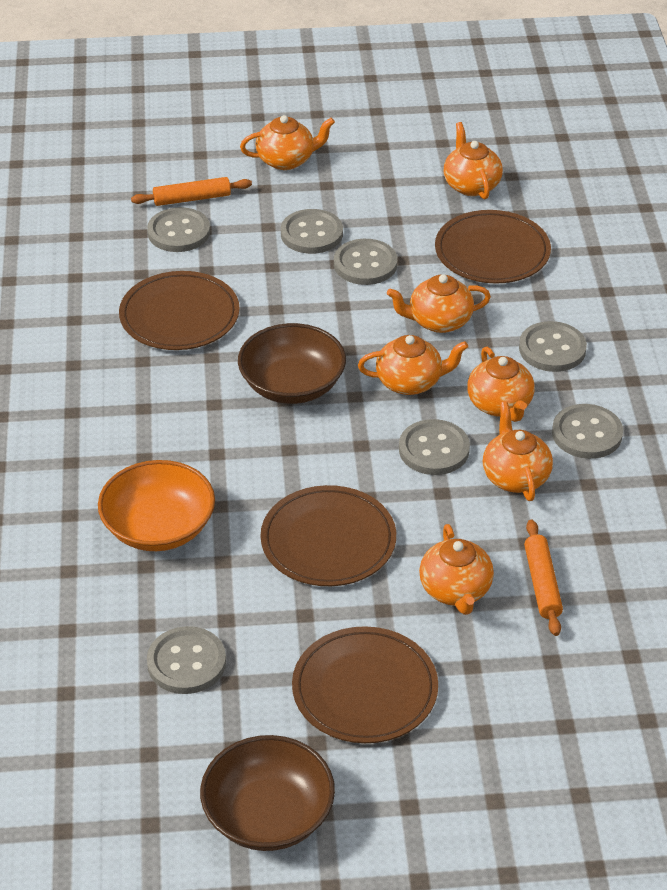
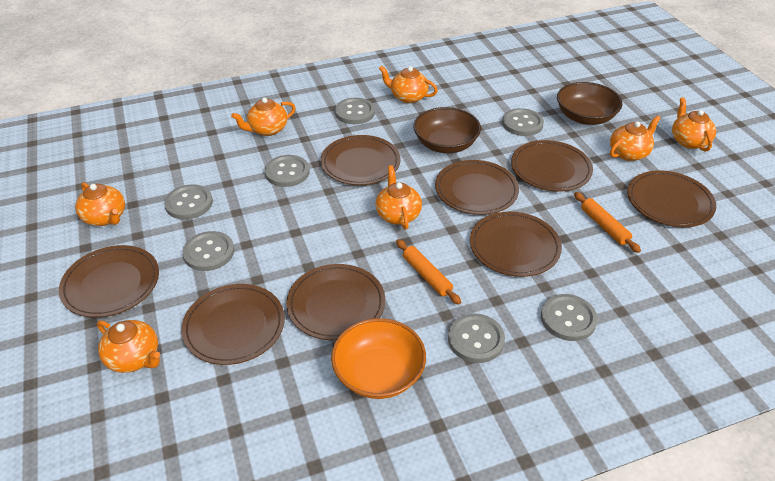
brown plate: 4 -> 8

